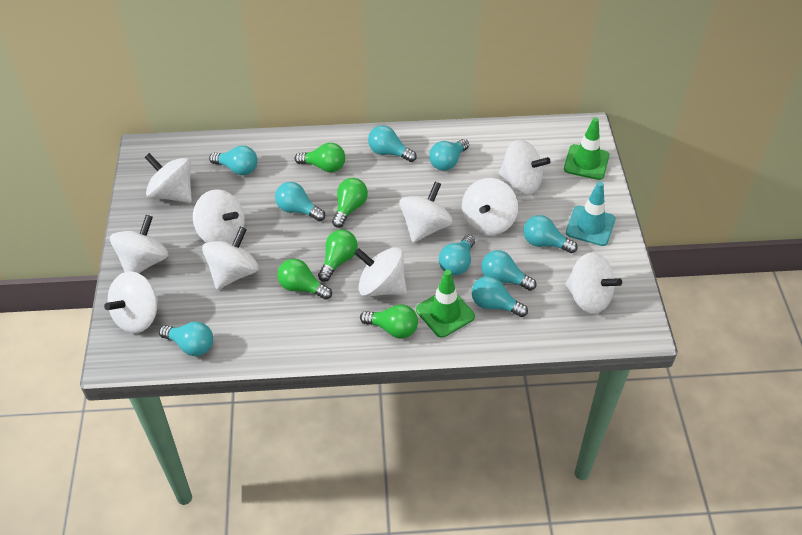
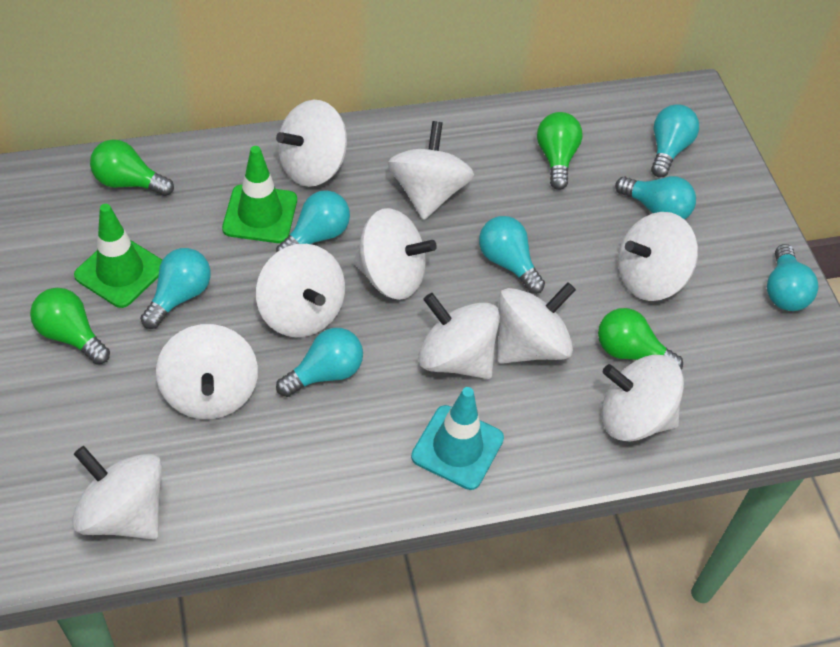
green light bulb: 5 -> 4
turquoise light bulb: 9 -> 7

